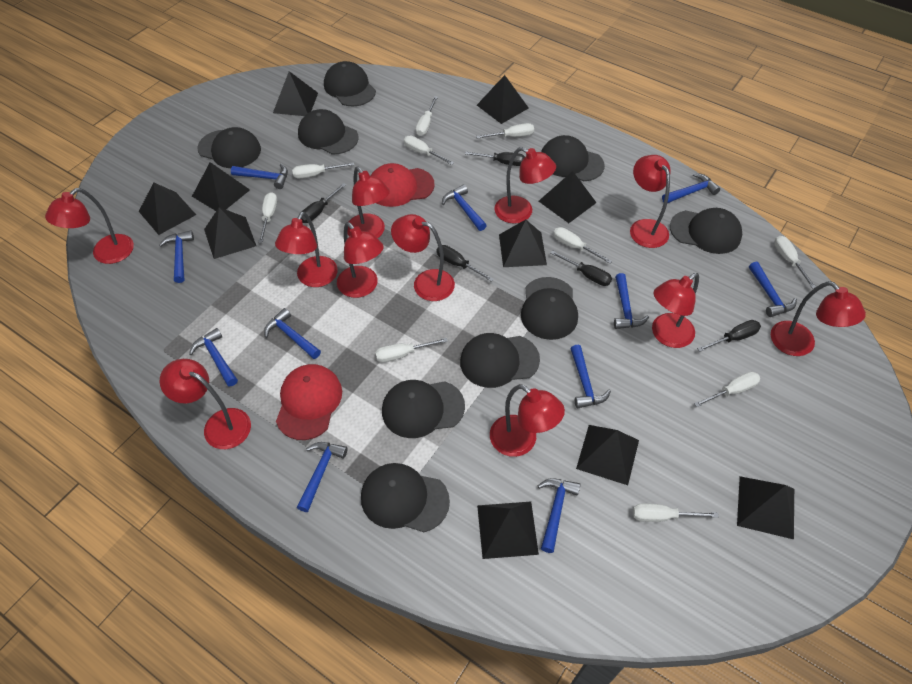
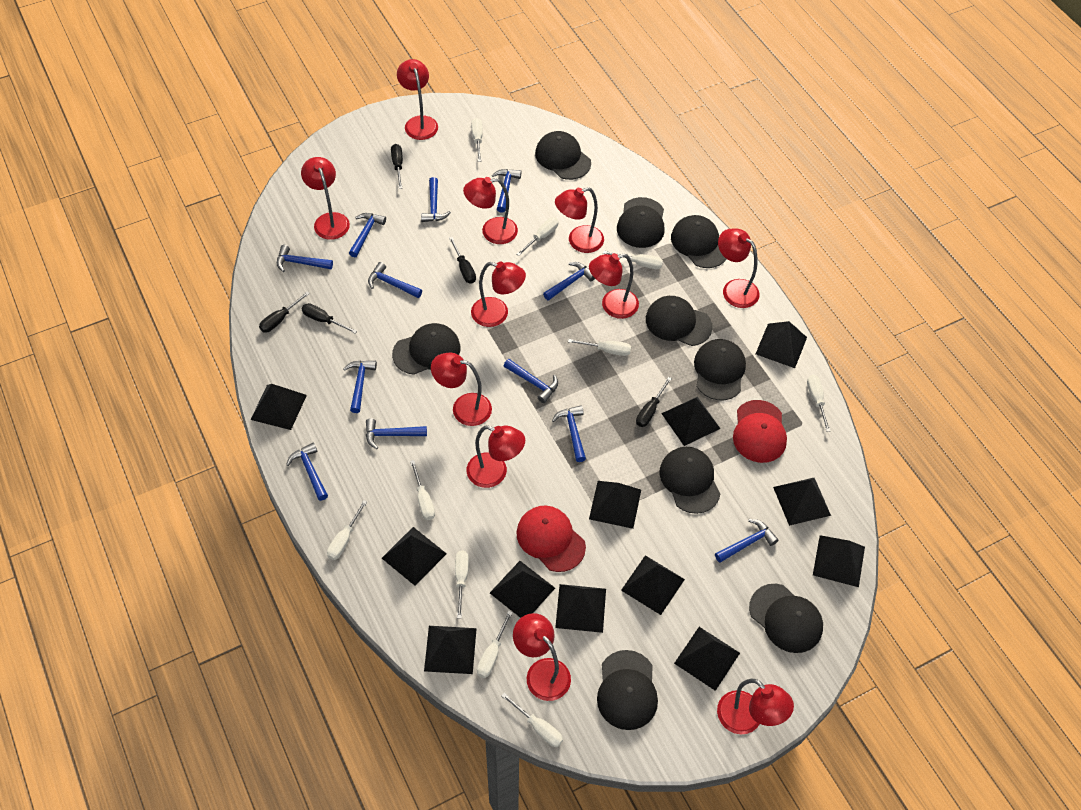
black pyramid: 10 -> 12
blue hammer: 11 -> 12

